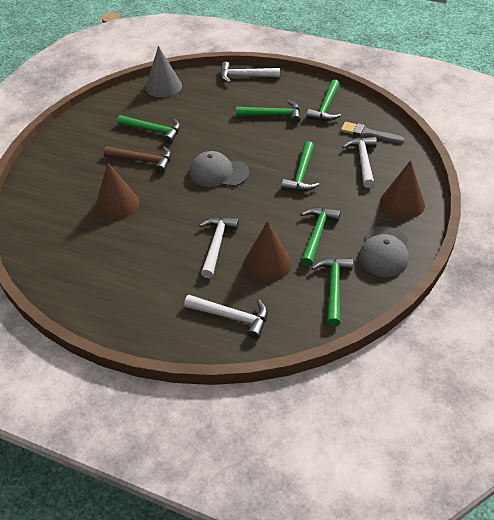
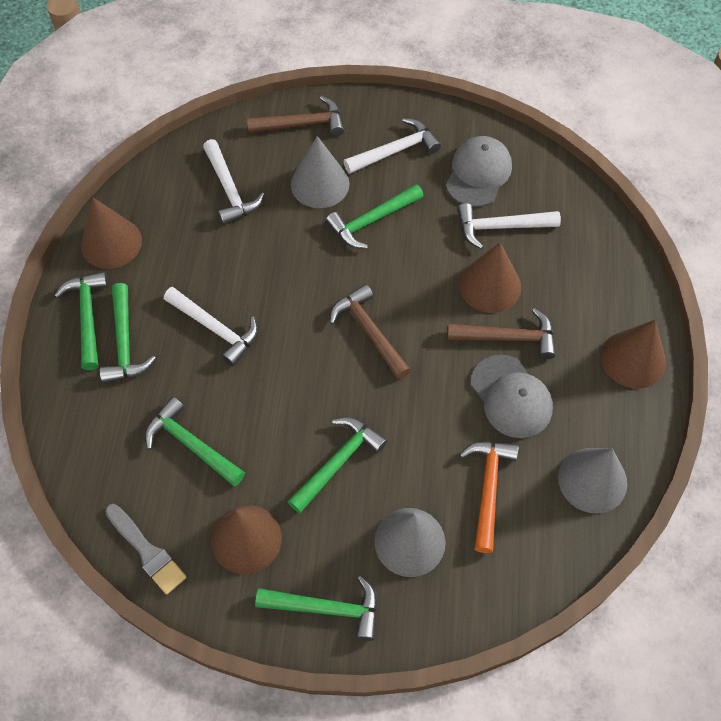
brown cone: 3 -> 4
brown hammer: 1 -> 3
grey cone: 1 -> 3
orange hammer: 0 -> 1

